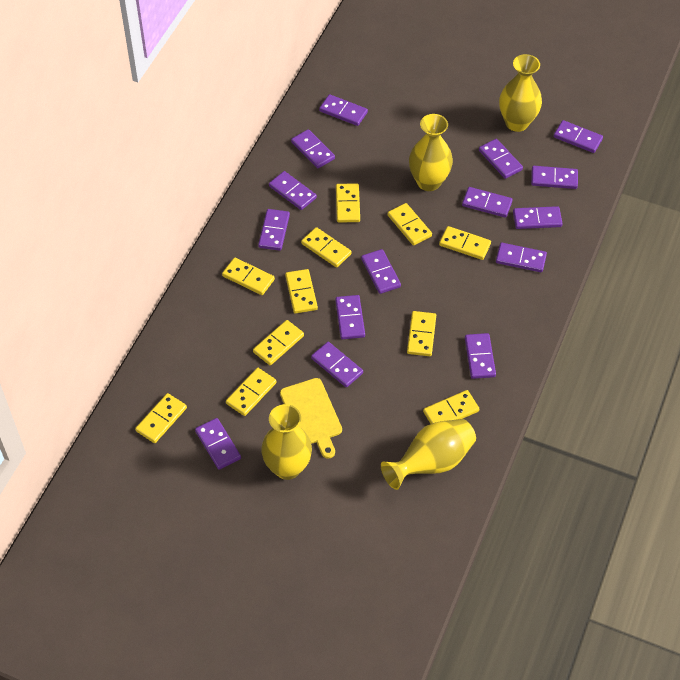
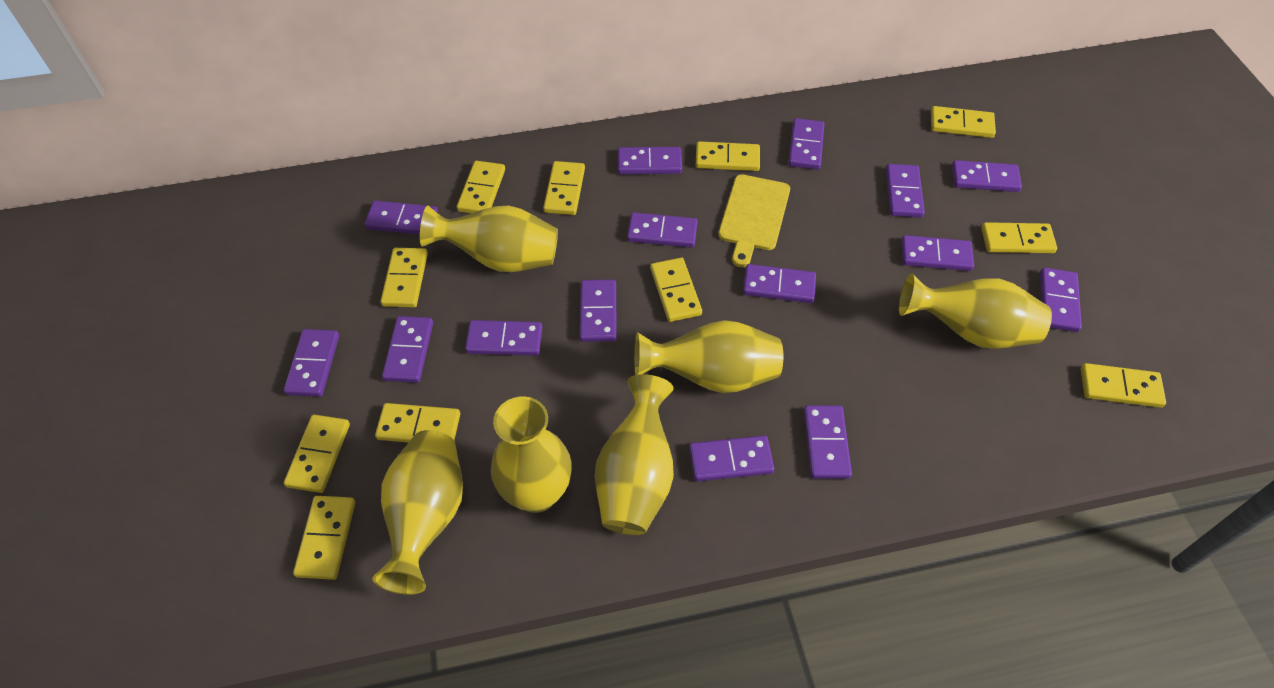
yellow vase: 4 -> 6

